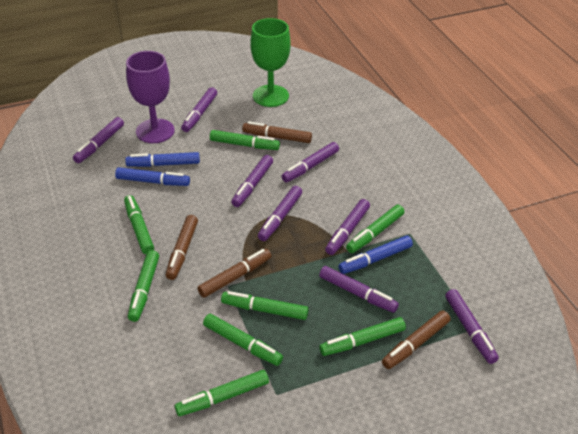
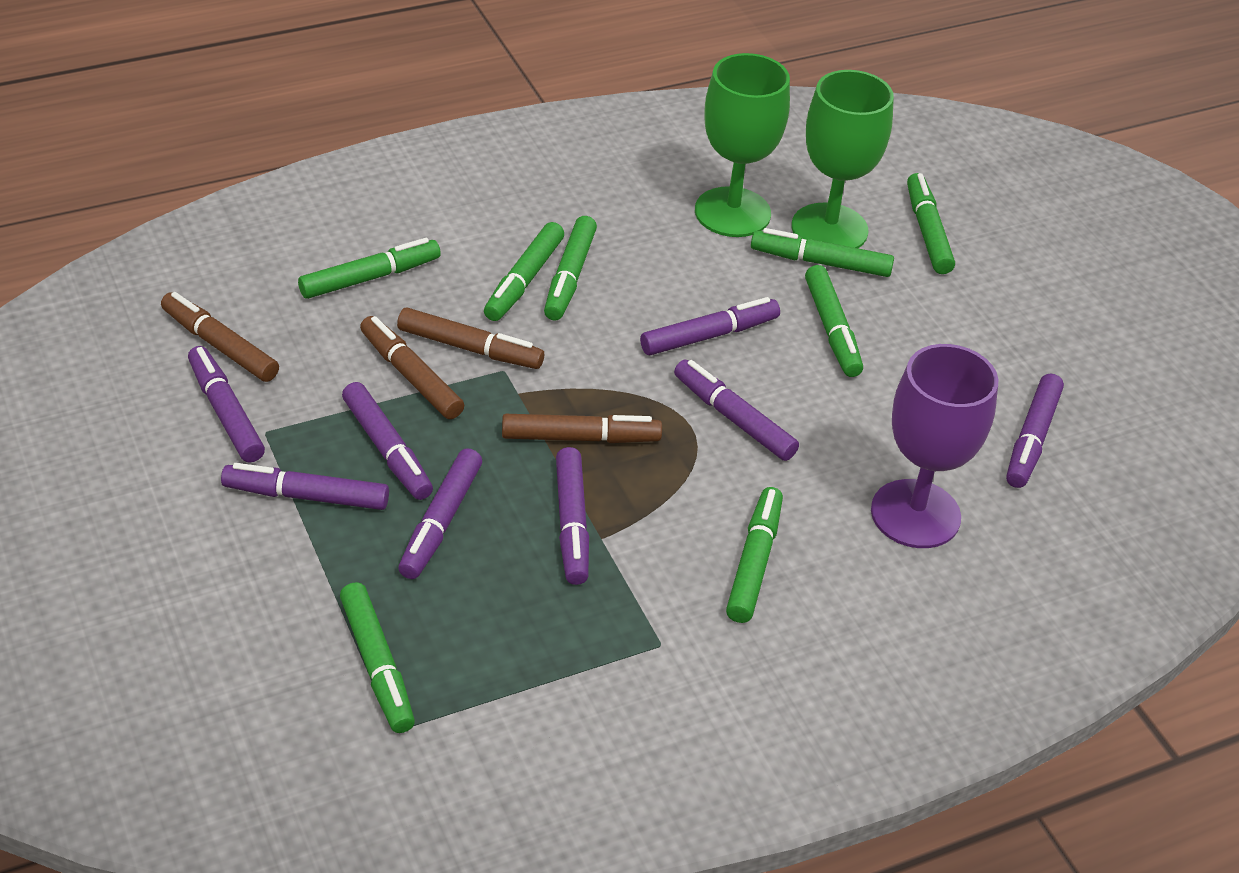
blue marker: 3 -> 0
green goblet: 1 -> 2

